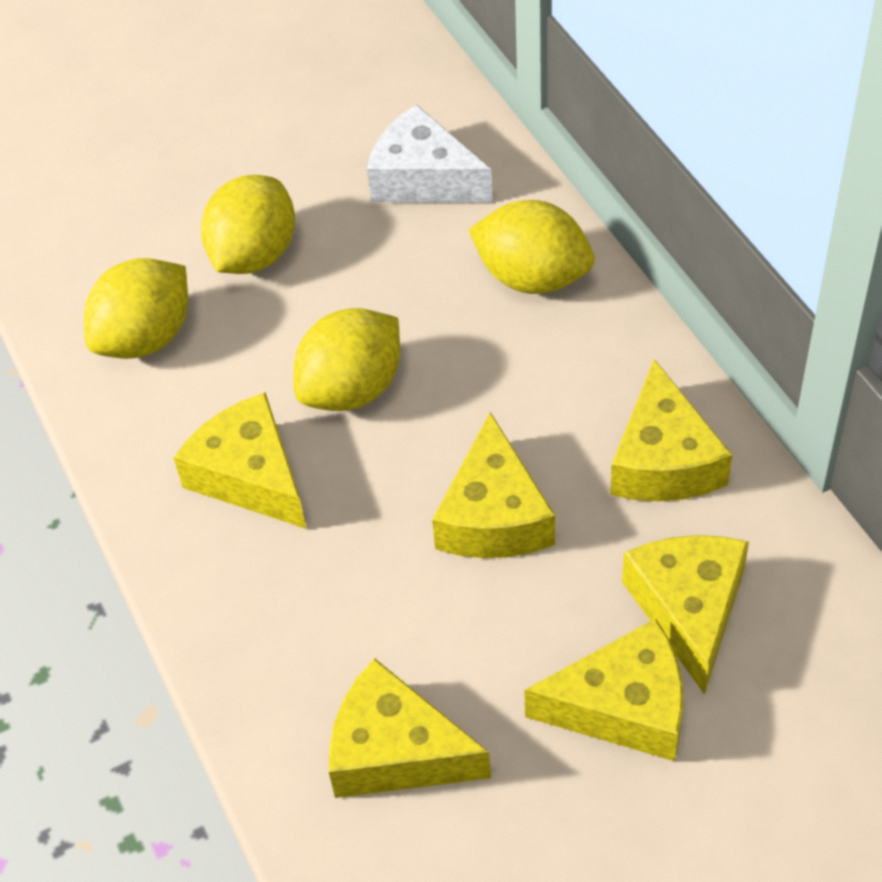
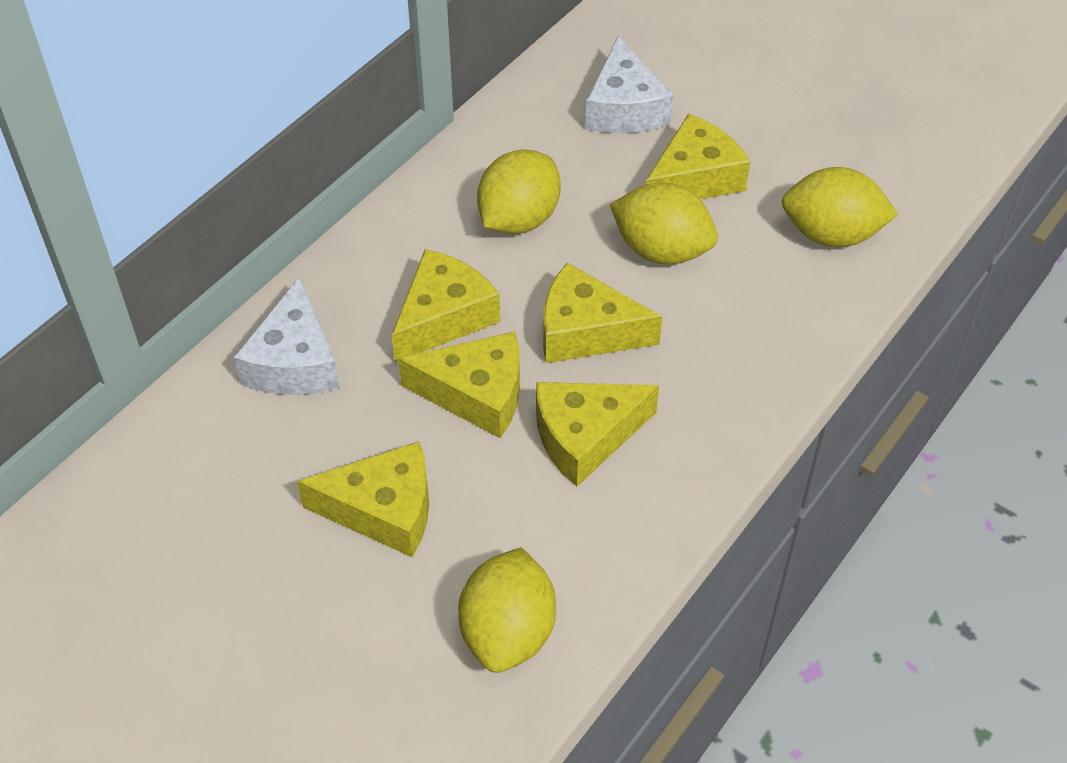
white cheese: 1 -> 2

